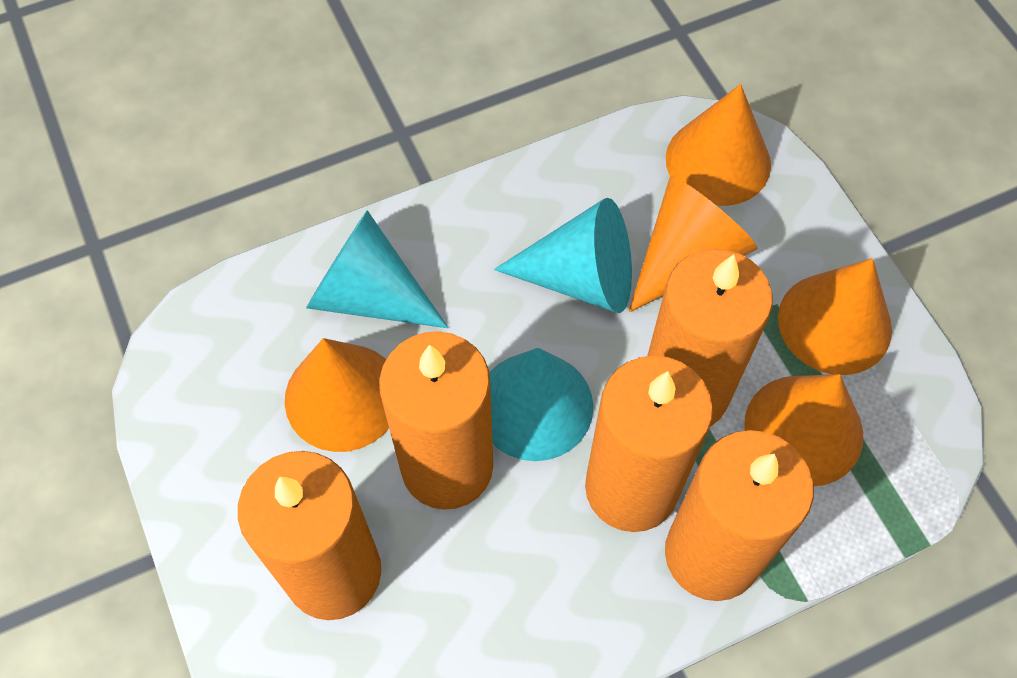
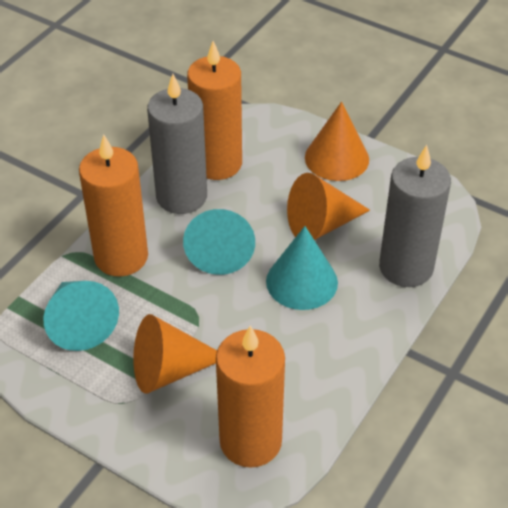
grey candle: 0 -> 2
orange candle: 5 -> 3
orange cone: 5 -> 3

